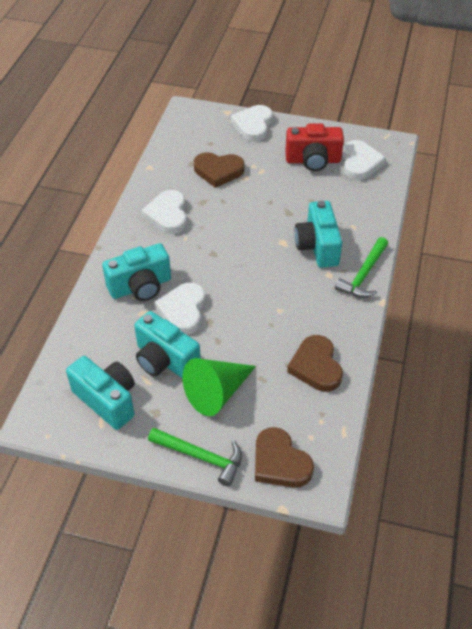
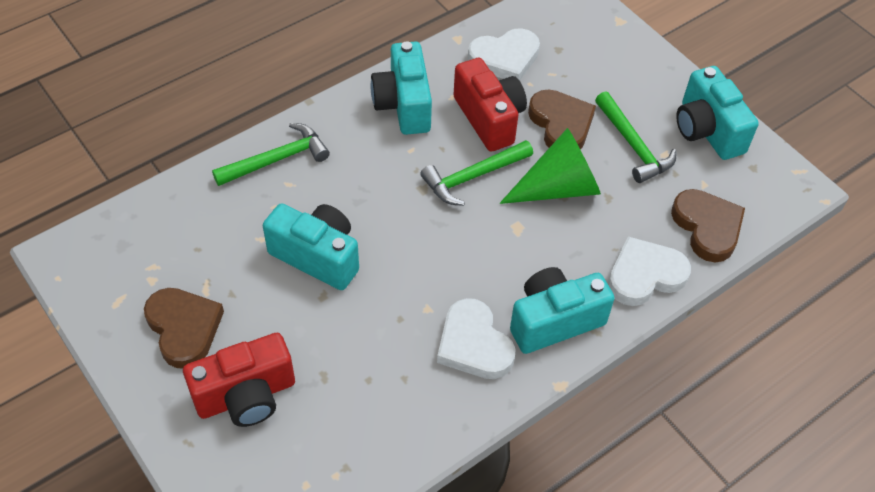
green hammer: 2 -> 3
red camera: 1 -> 2
white heart: 4 -> 3

